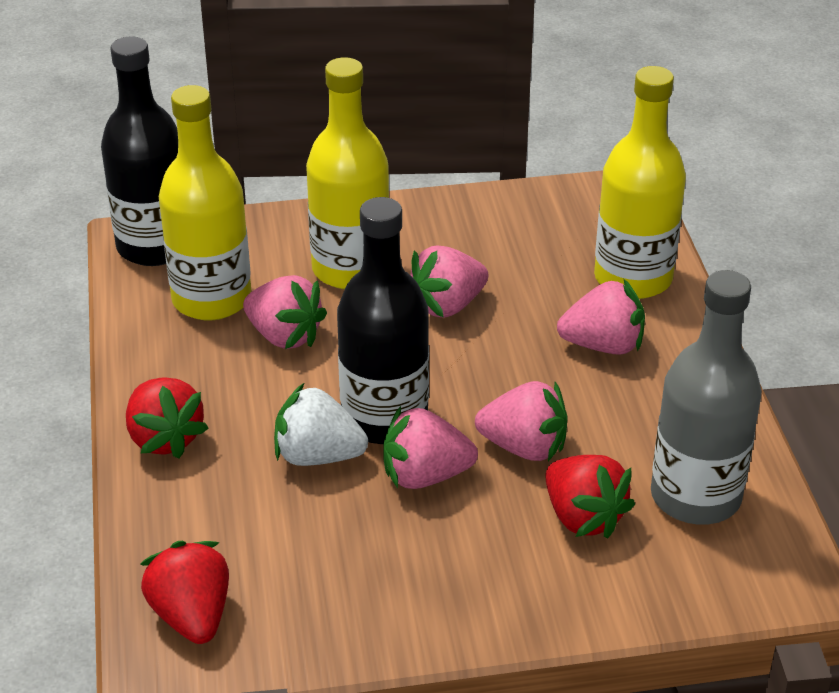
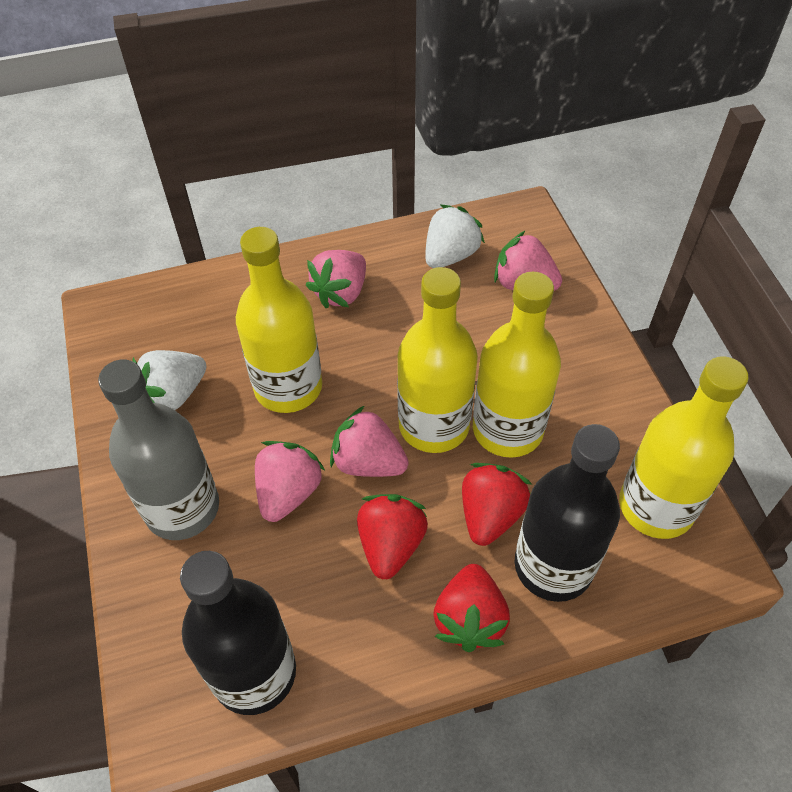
pink strawberry: 5 -> 4
white strawberry: 1 -> 2
yellow bottle: 3 -> 4

